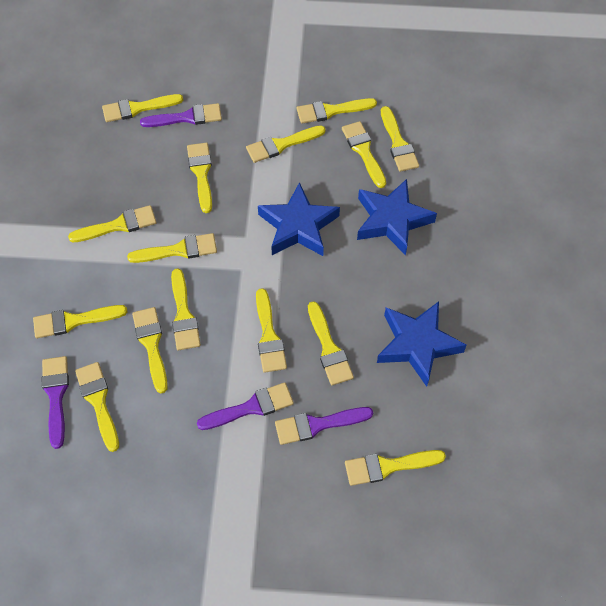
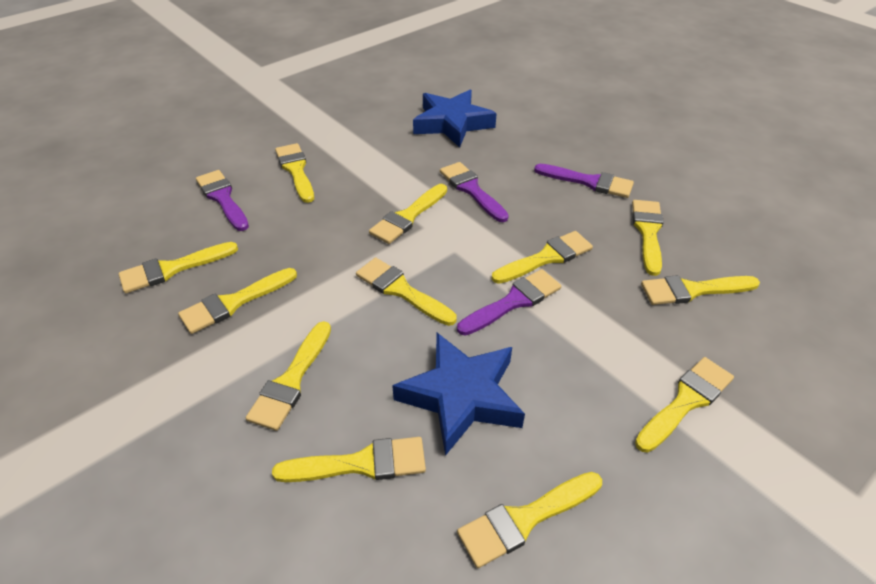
blue star: 3 -> 2
yellow brush: 15 -> 12

